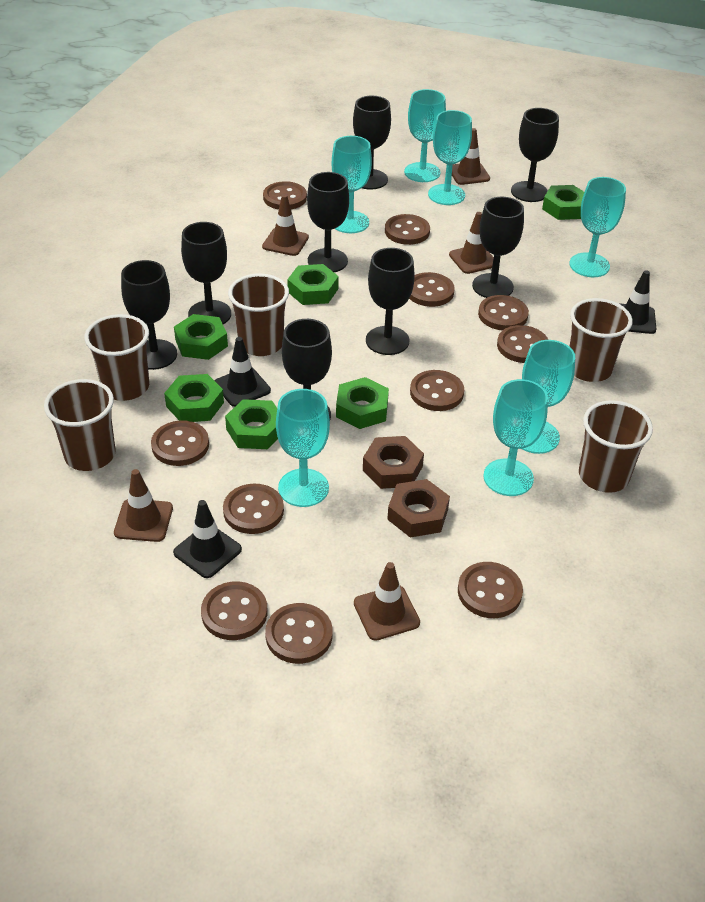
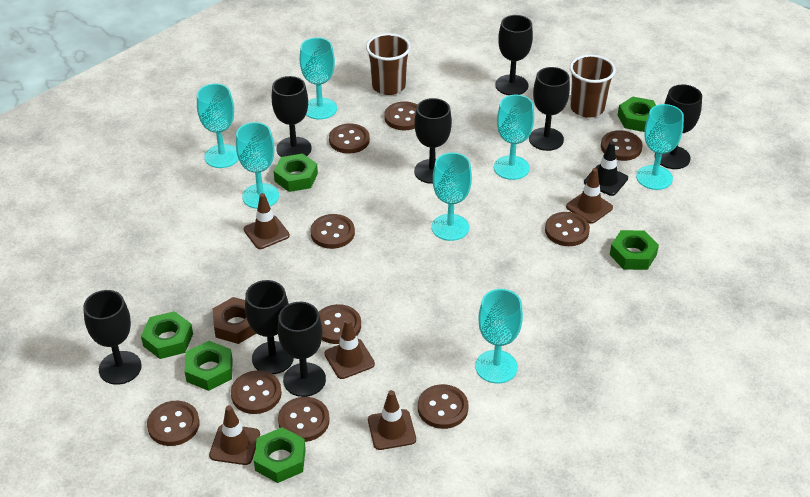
black traffic cone: 3 -> 1
brown button: 11 -> 10
brown cup: 5 -> 2
brown nut: 2 -> 1

